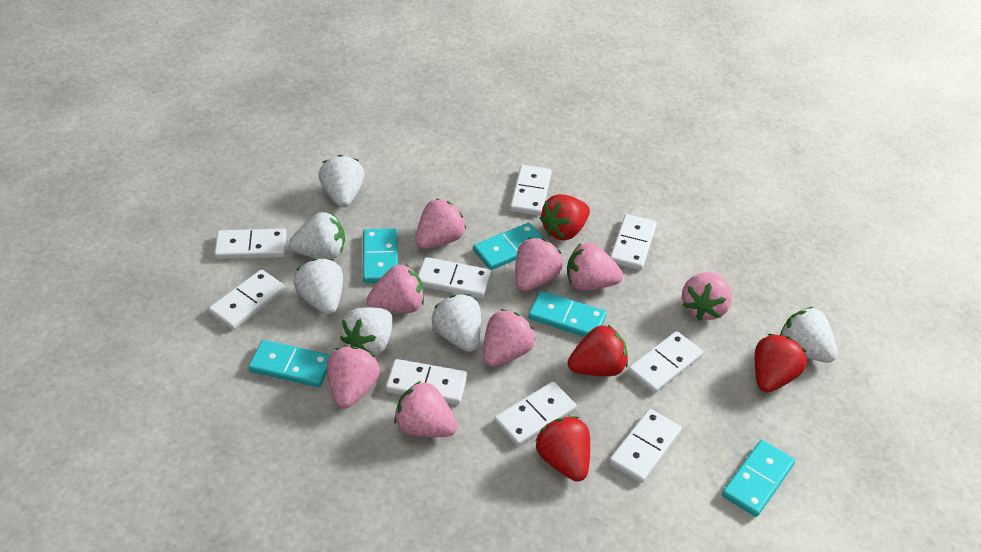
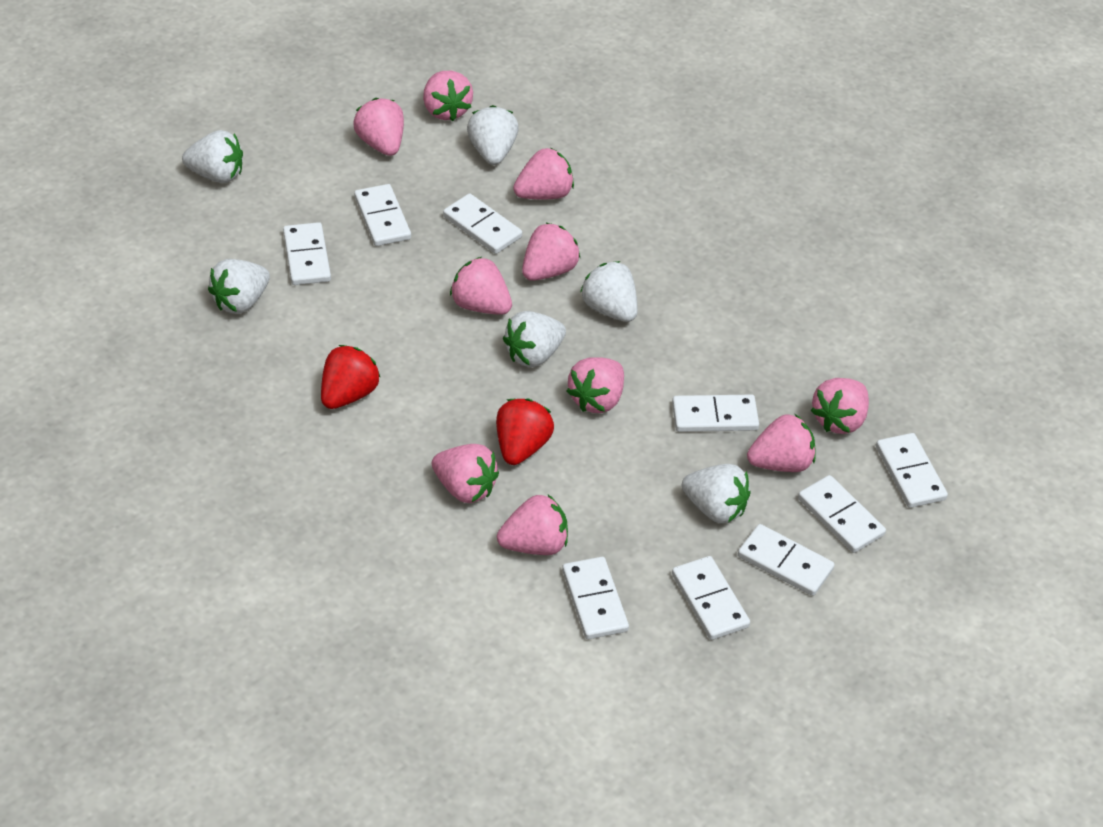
pink strawberry: 8 -> 10
red strawberry: 4 -> 2
turquoise domino: 5 -> 0

